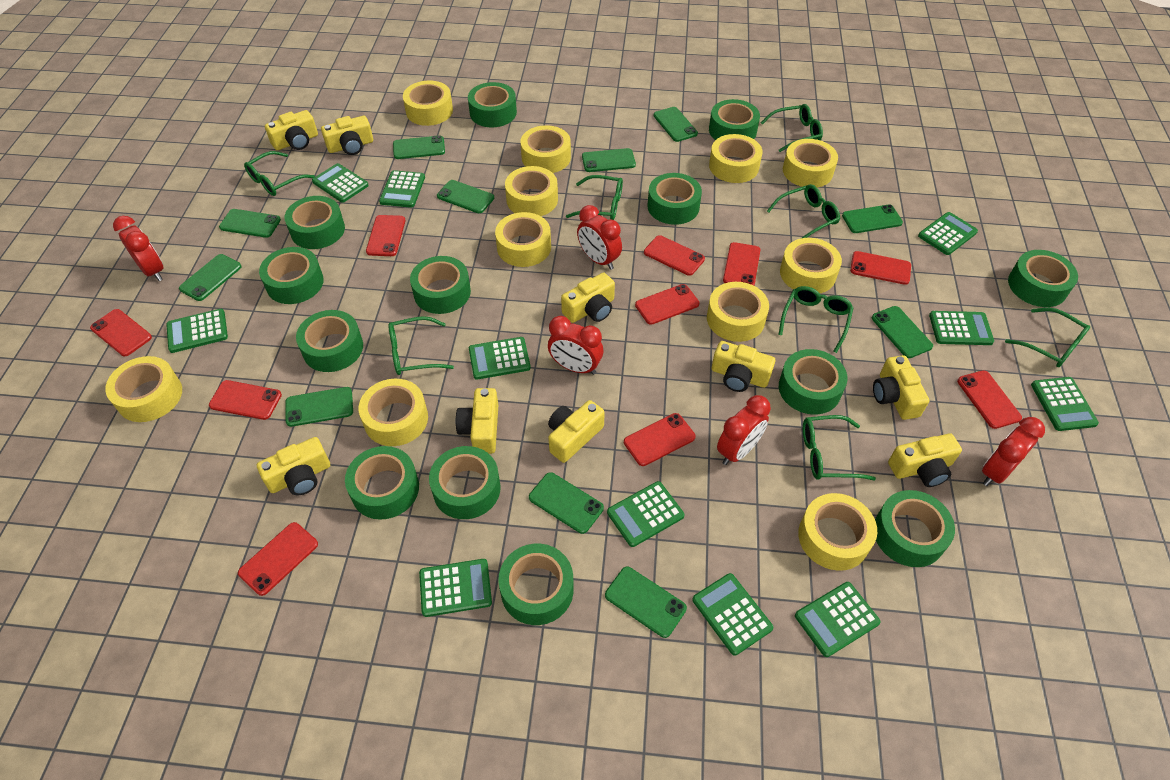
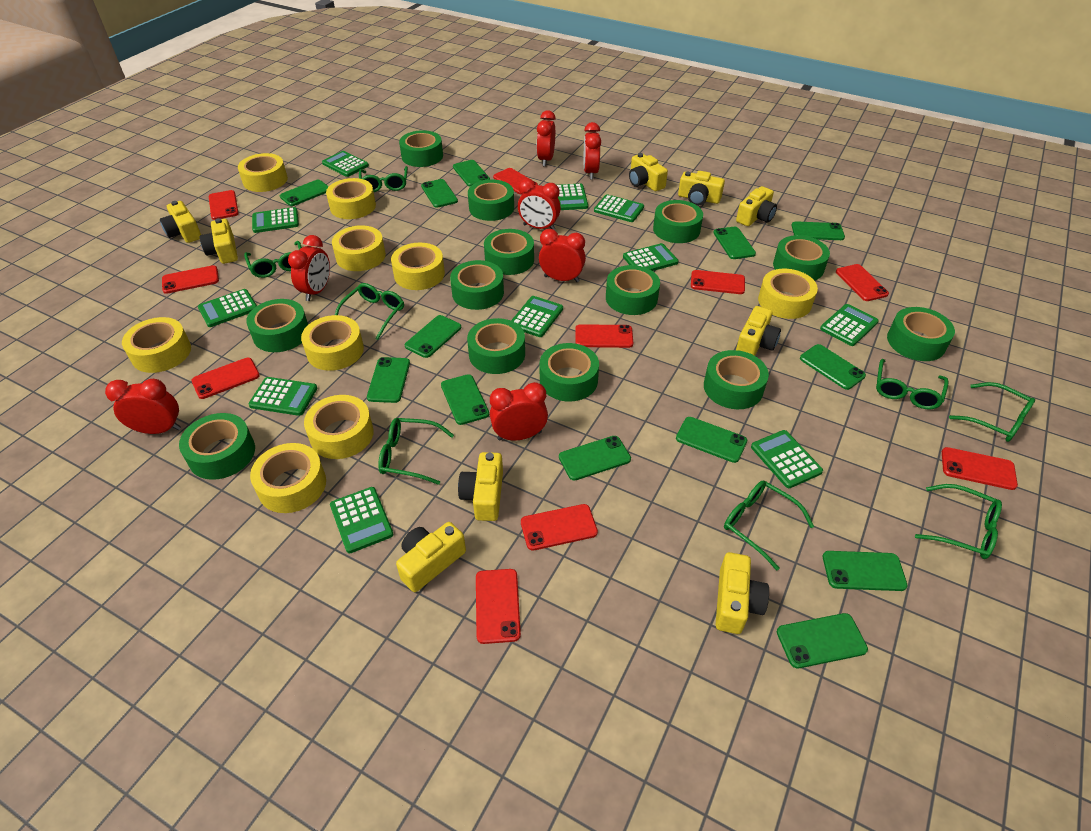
green phone: 11 -> 13
red clock: 5 -> 7
yellow tape: 11 -> 9

